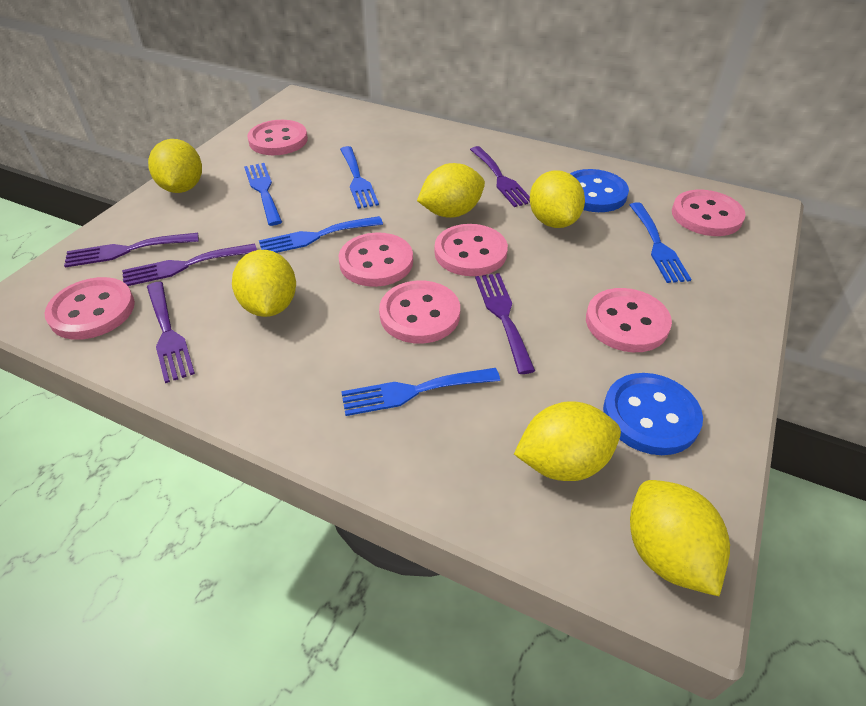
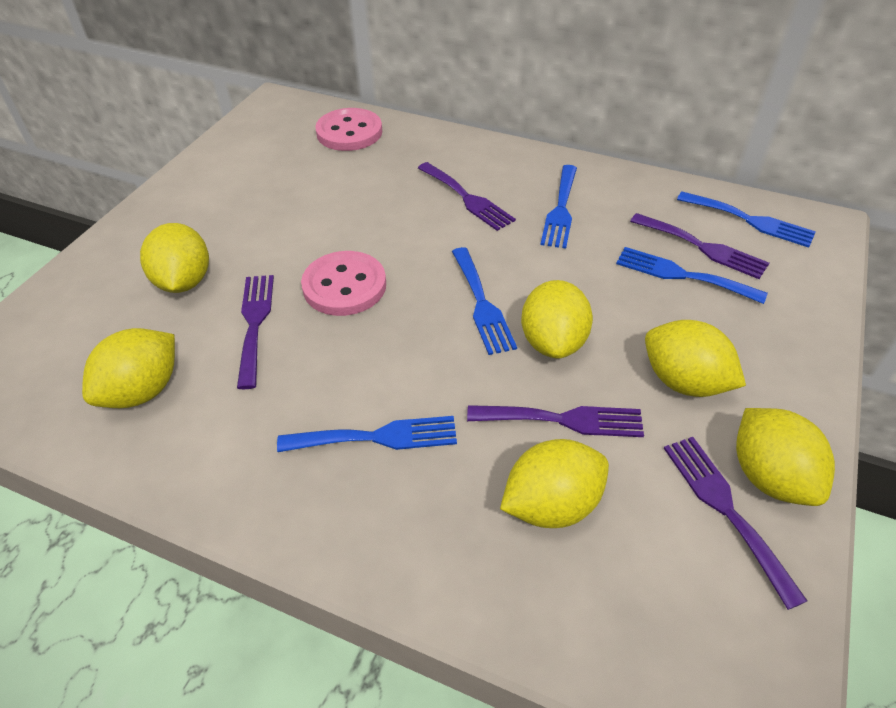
blue button: 2 -> 0
pink button: 7 -> 2

